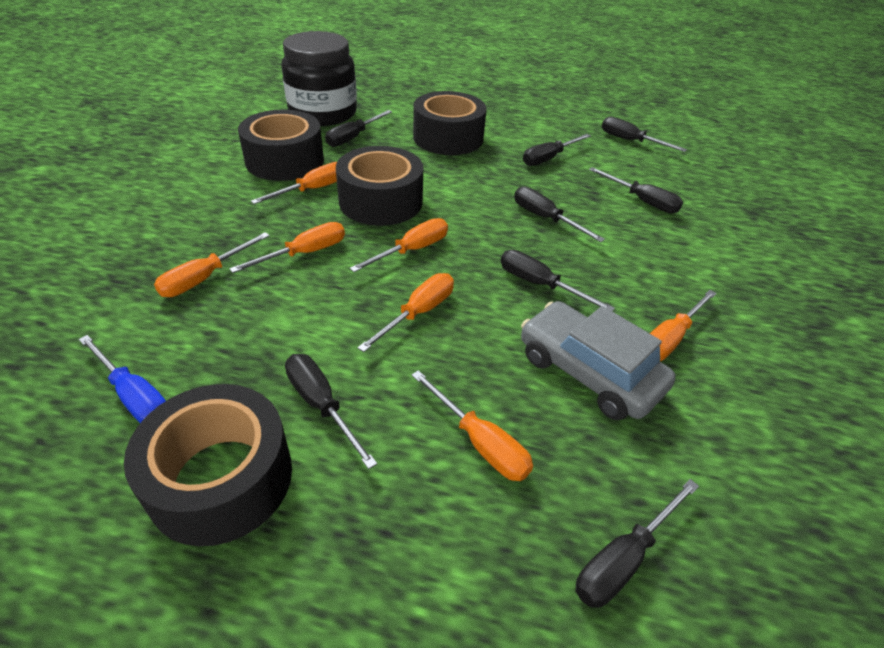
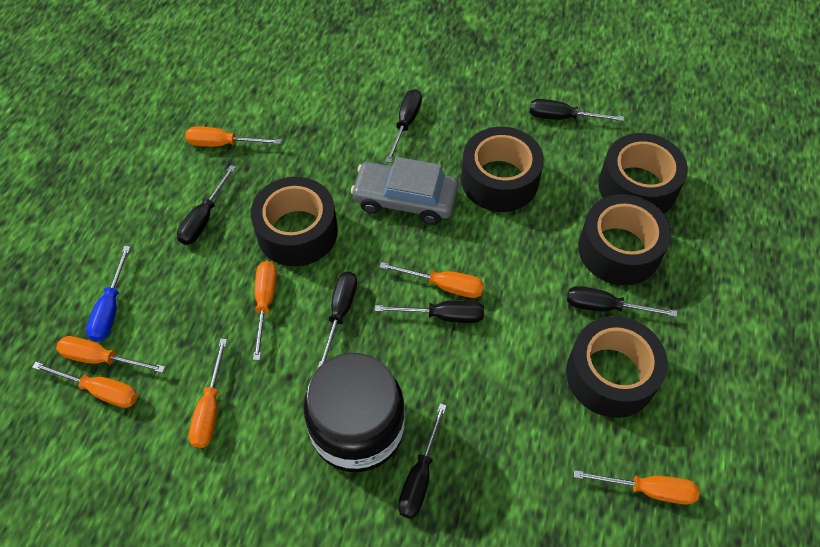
black screwdriver: 8 -> 7
black tape: 4 -> 5

